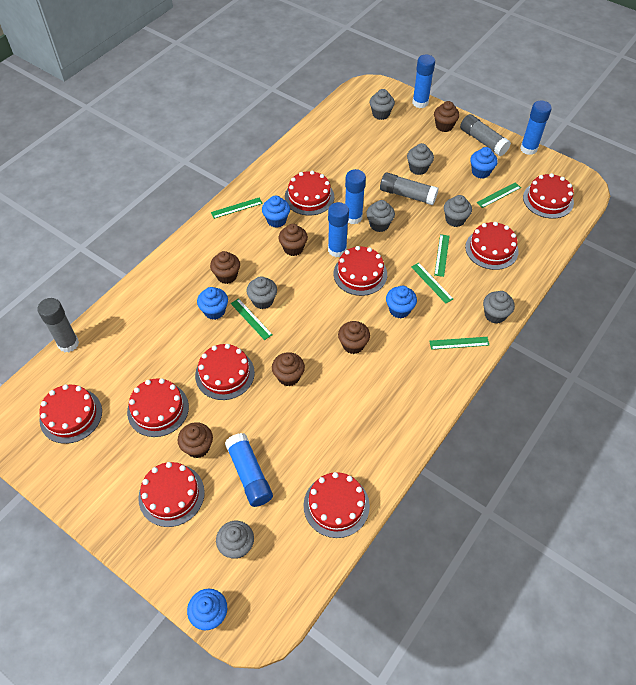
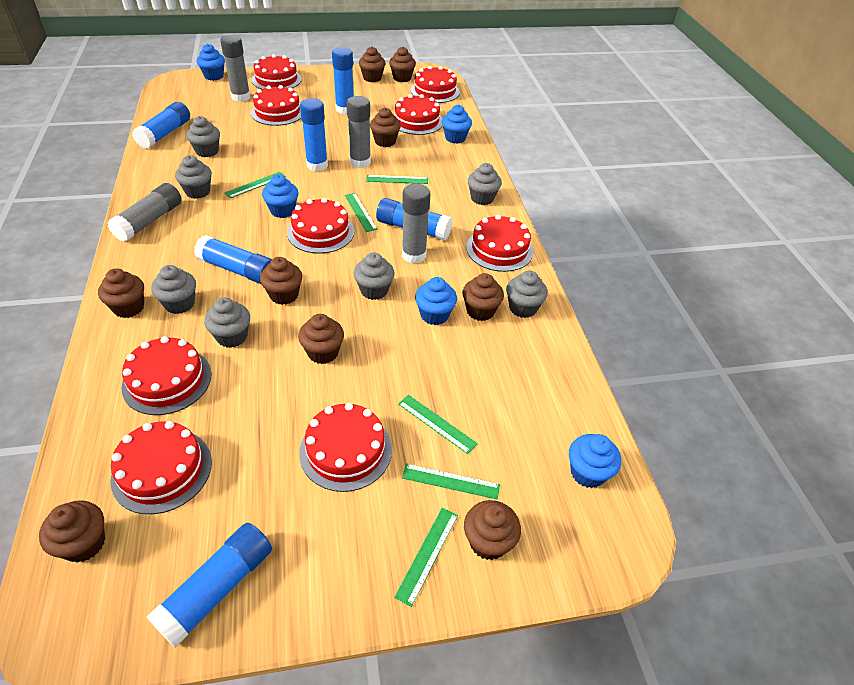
blue glue stick: 5 -> 6
brown cupcake: 6 -> 9
grey glue stick: 3 -> 4

